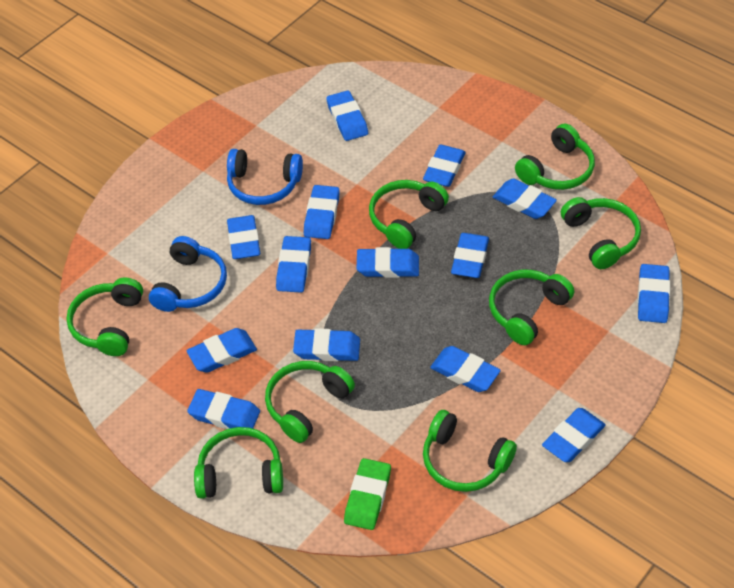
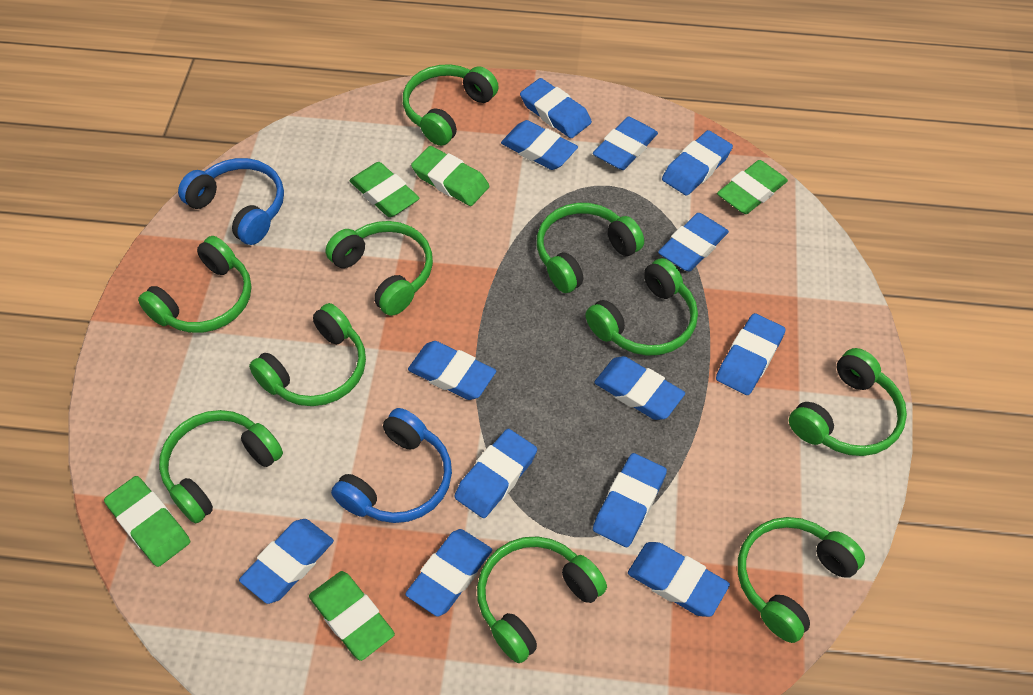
blue eraser: 14 -> 13
green eraser: 1 -> 5
green headphones: 8 -> 10

